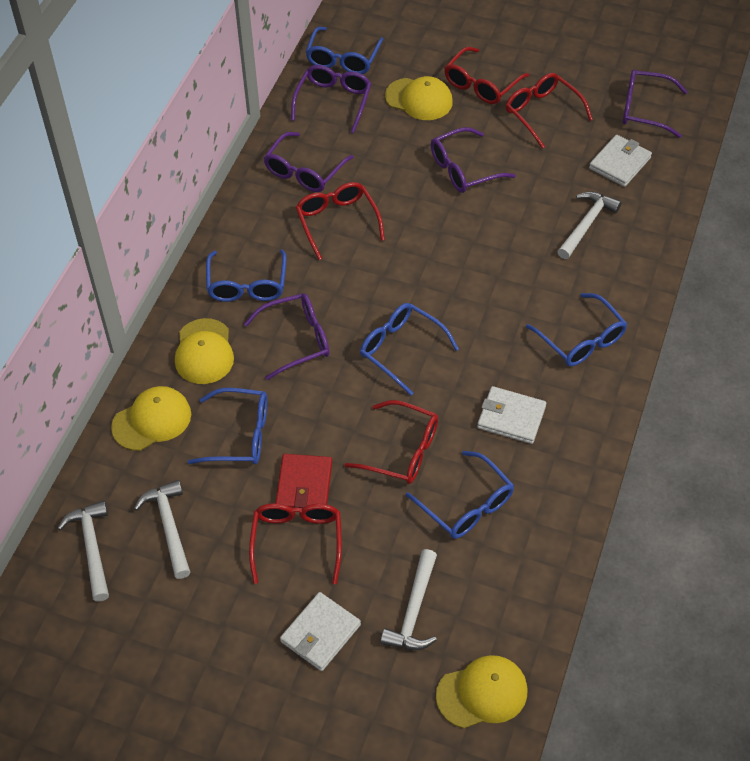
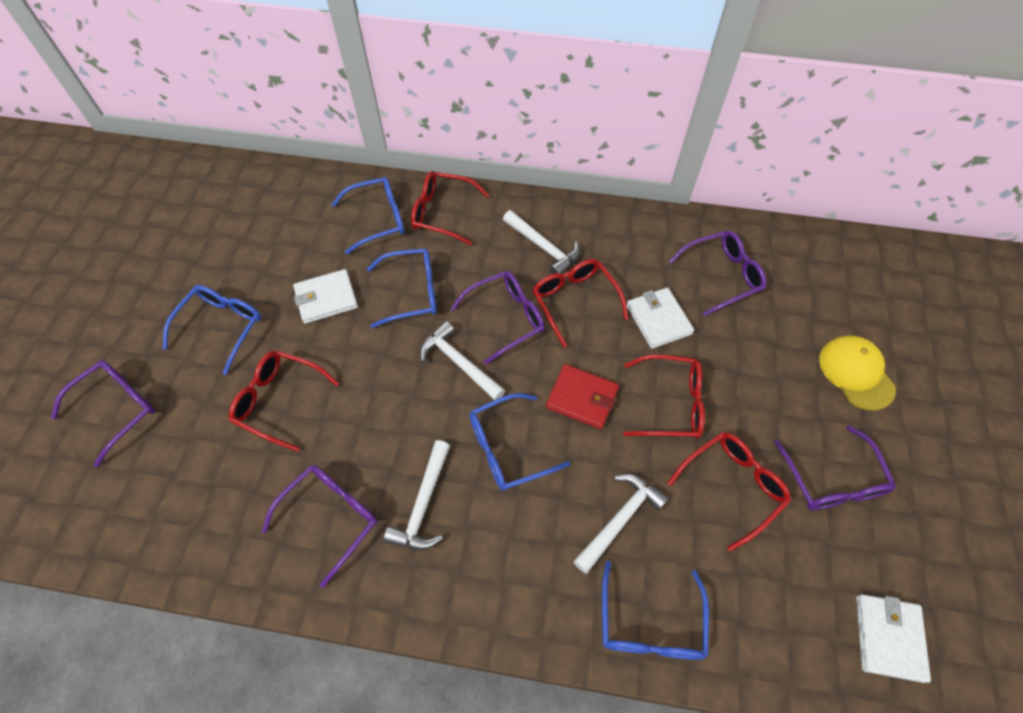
blue glasses: 6 -> 5
yellow cap: 4 -> 1

